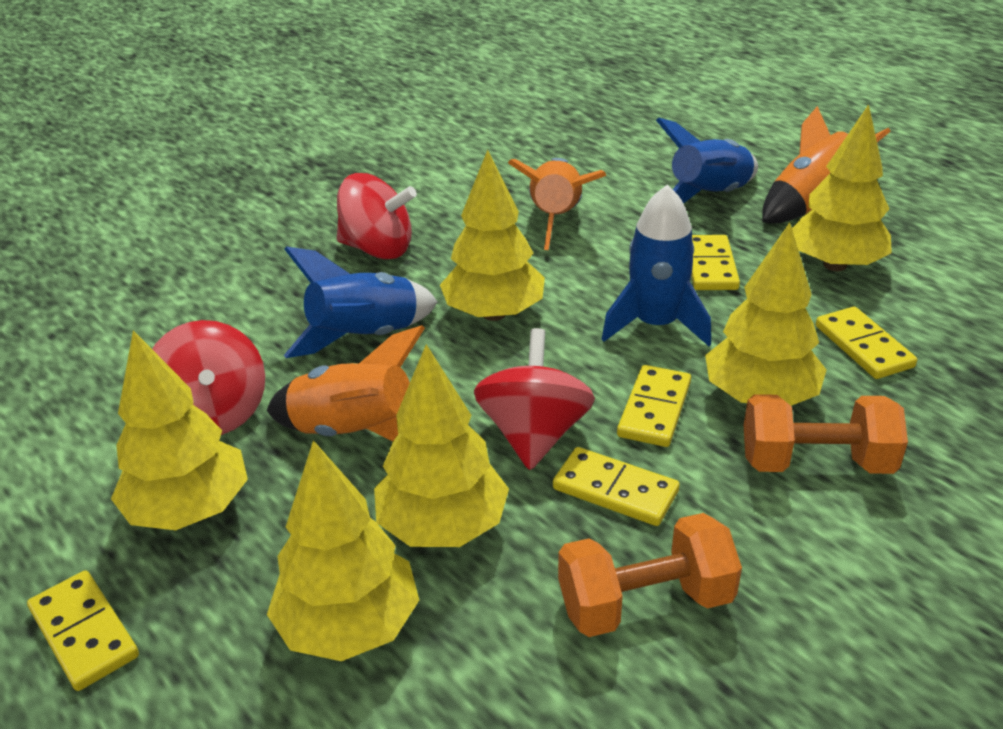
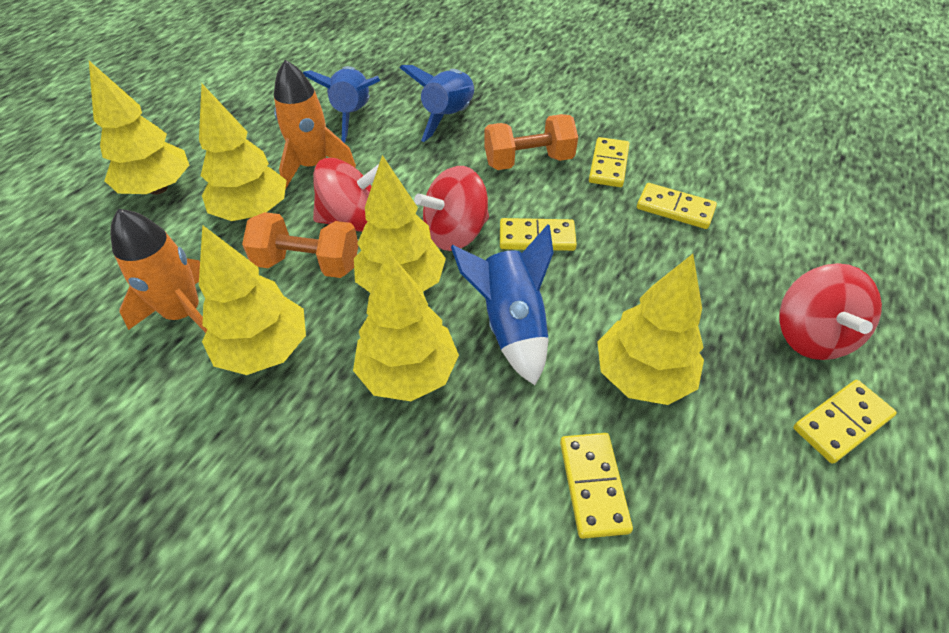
orange rocket: 3 -> 2

